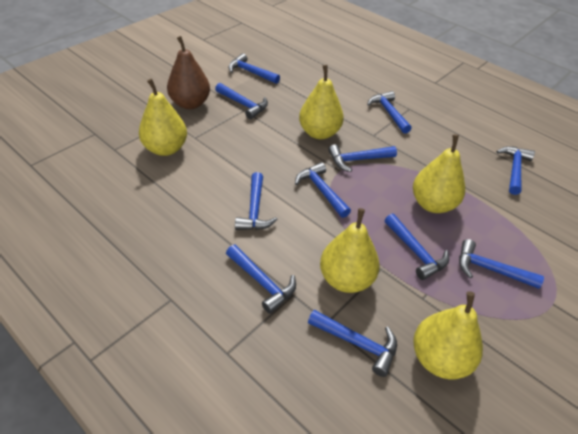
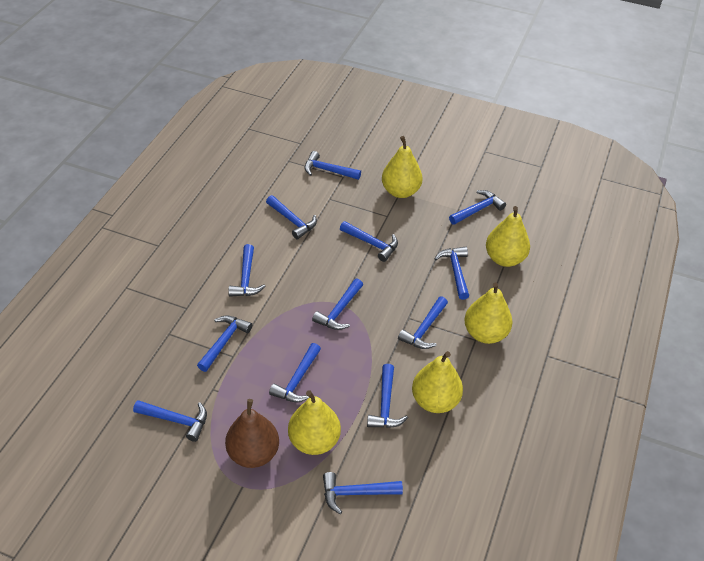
blue hammer: 11 -> 13

